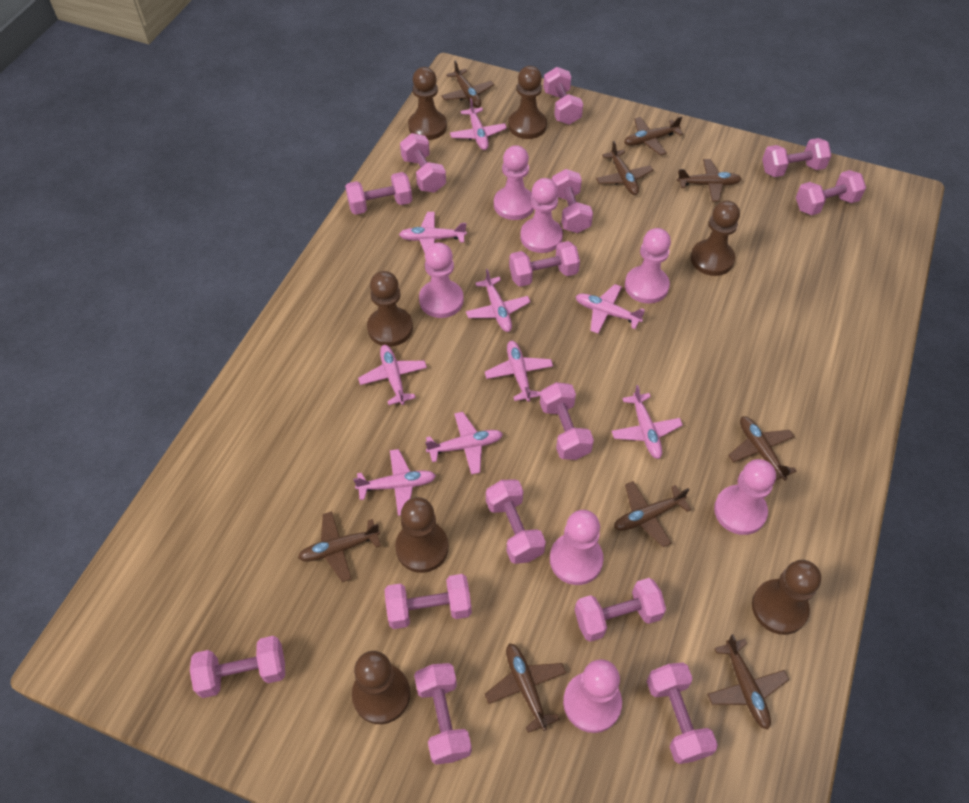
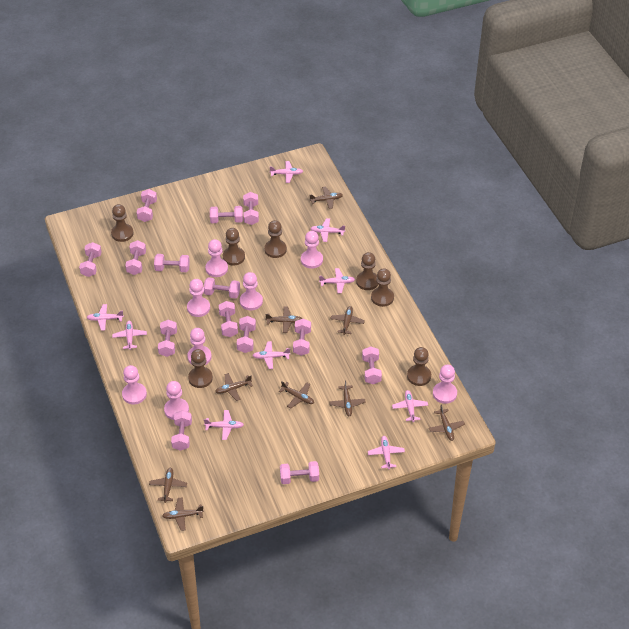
pink pawn: 7 -> 8

